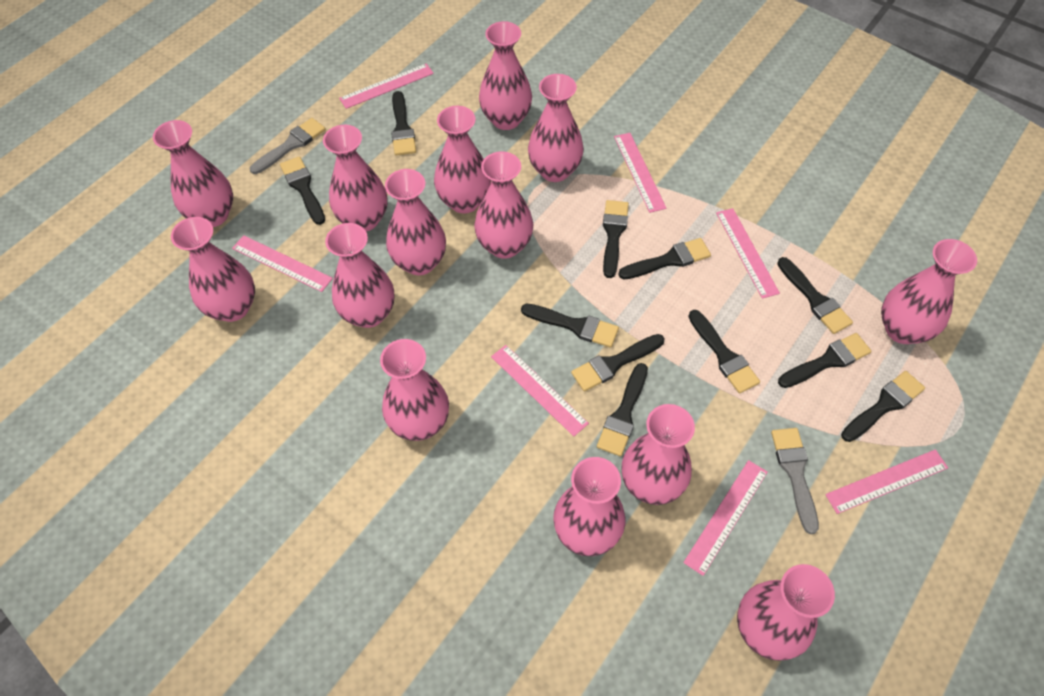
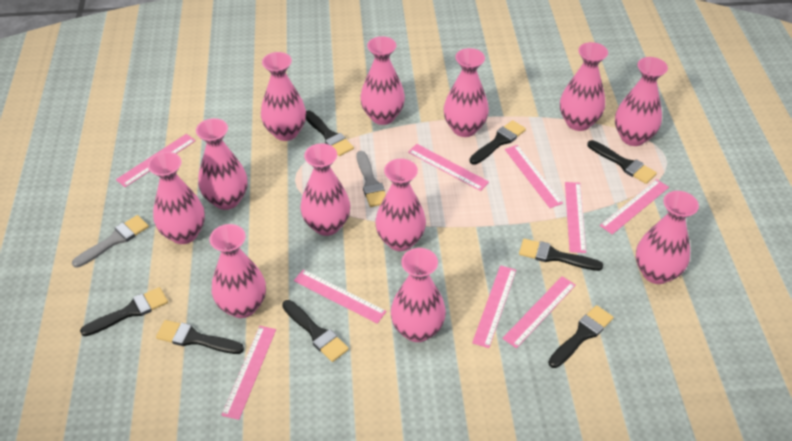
black brush: 11 -> 8
pink ruler: 7 -> 9
pink vase: 14 -> 12

